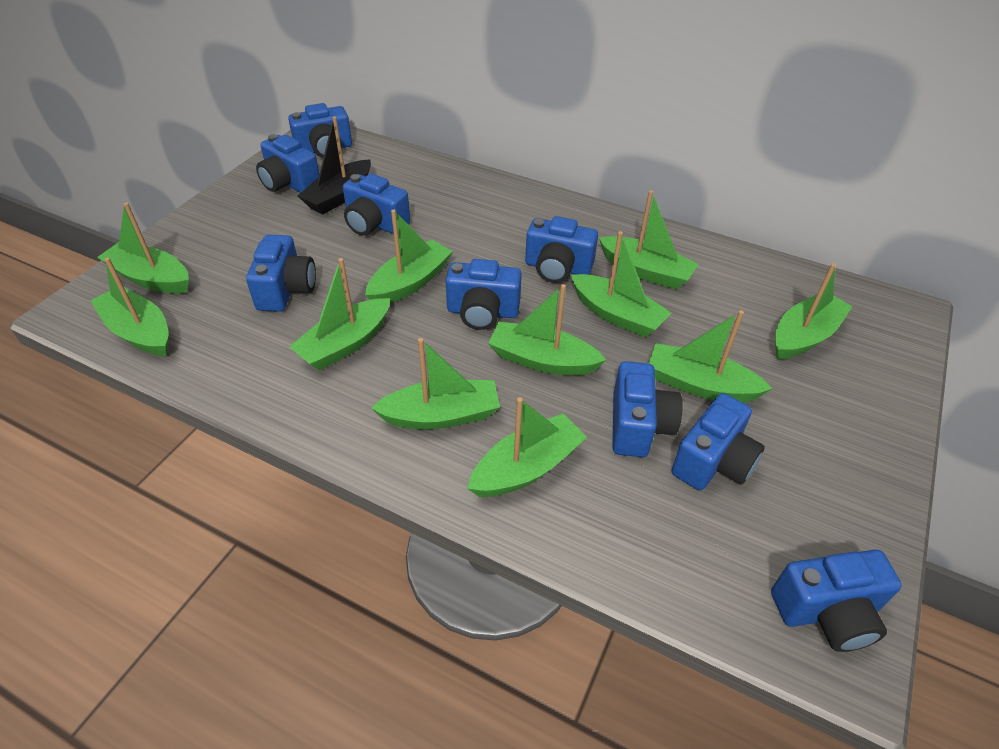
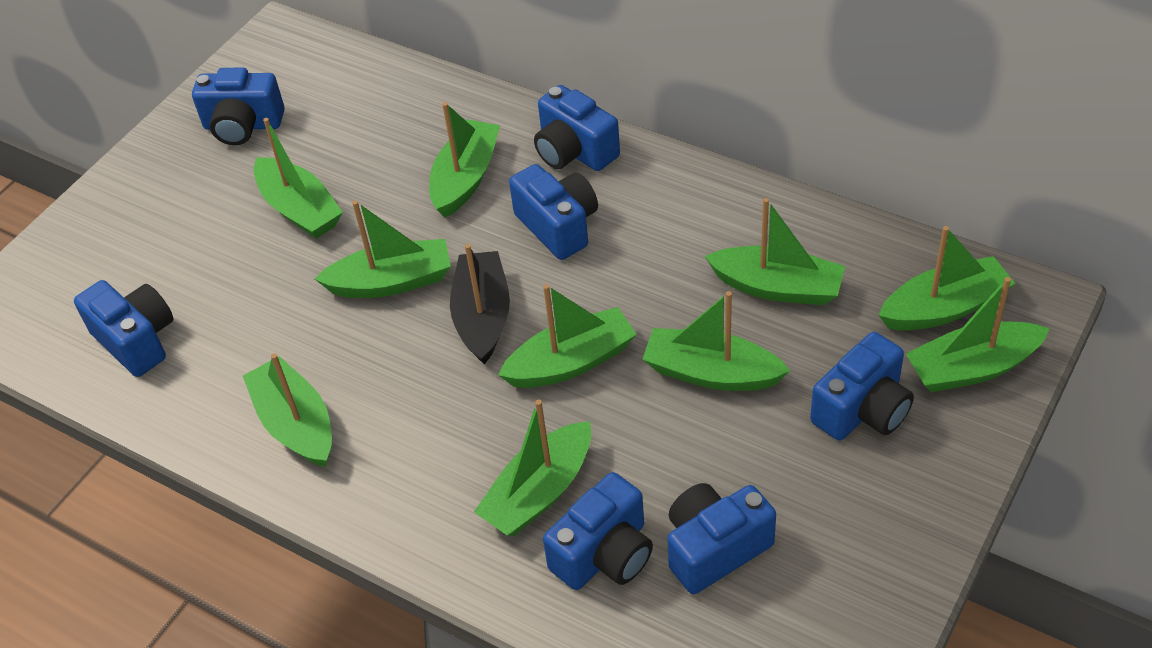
blue camera: 9 -> 7
green boat: 11 -> 10

